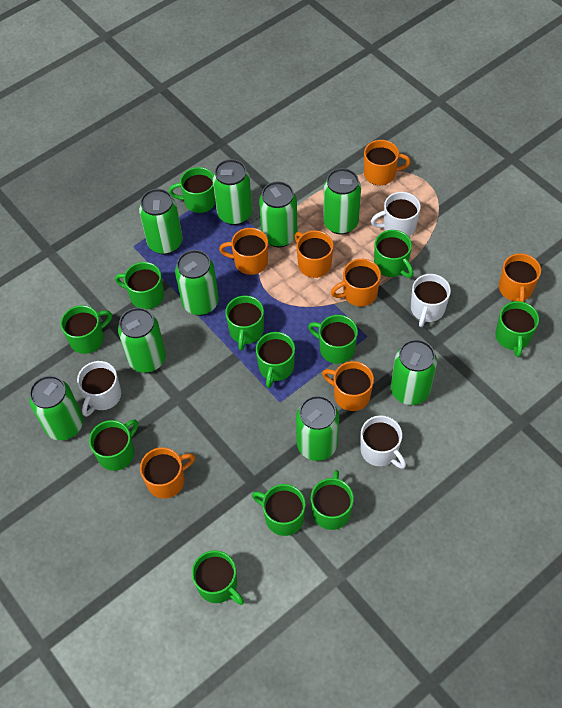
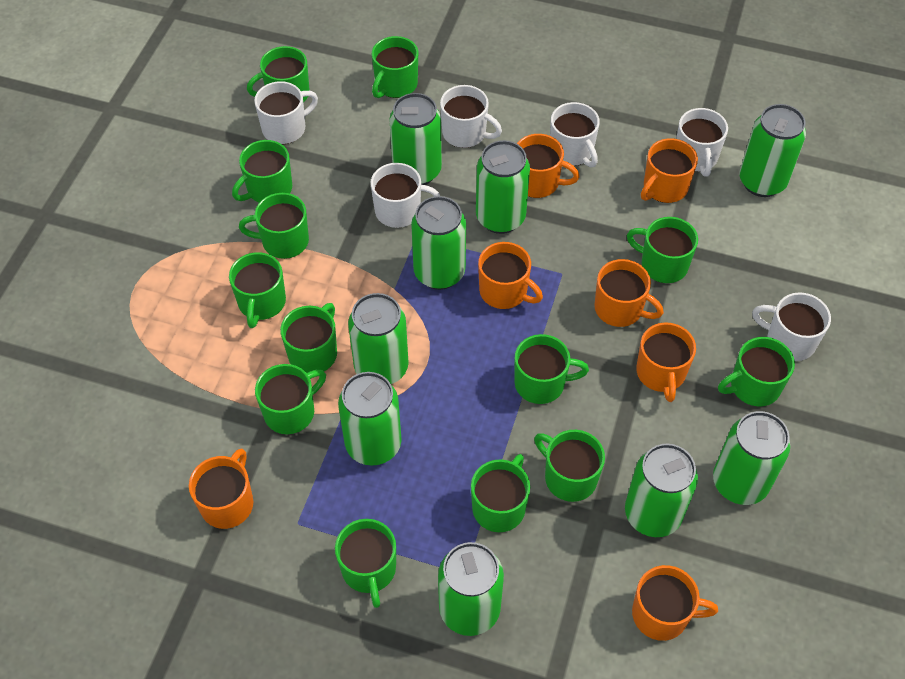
green mug: 12 -> 13
white mug: 4 -> 6

